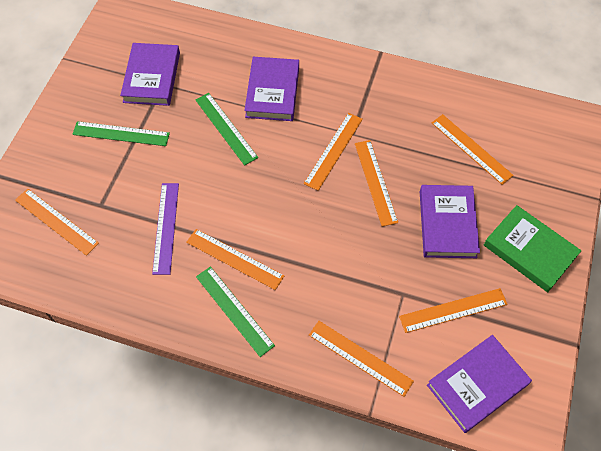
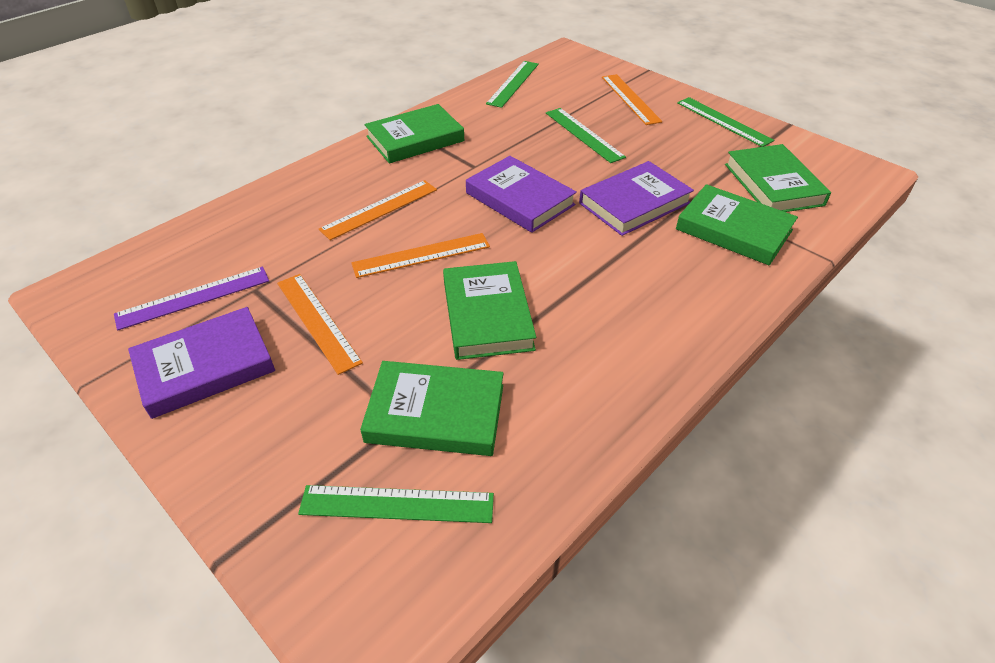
green book: 1 -> 5
green ruler: 3 -> 4
orange ruler: 7 -> 4
purple book: 4 -> 3

